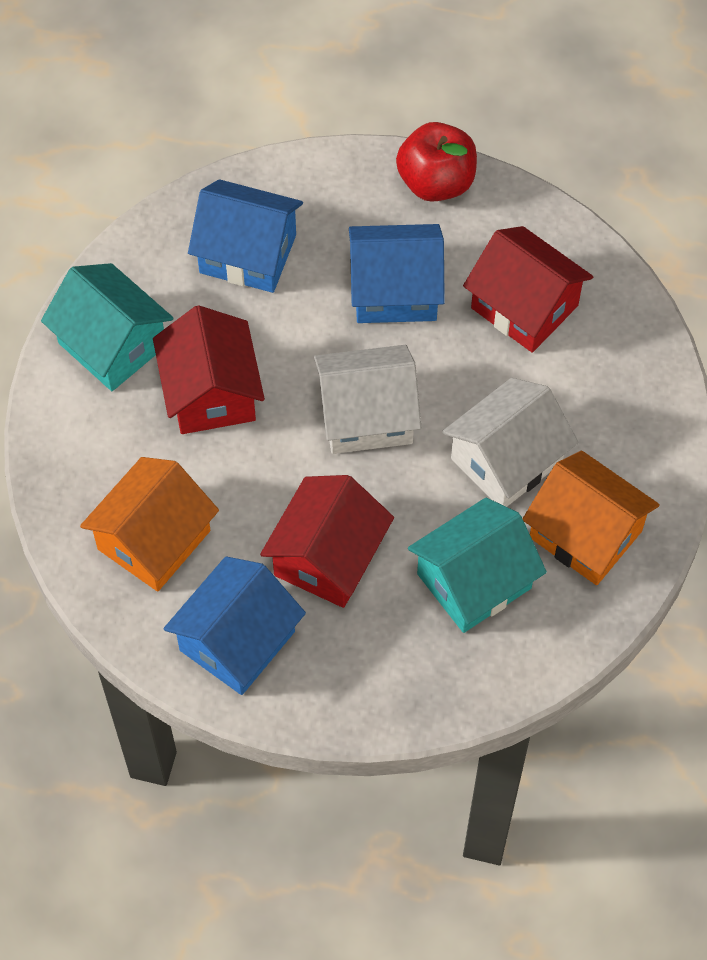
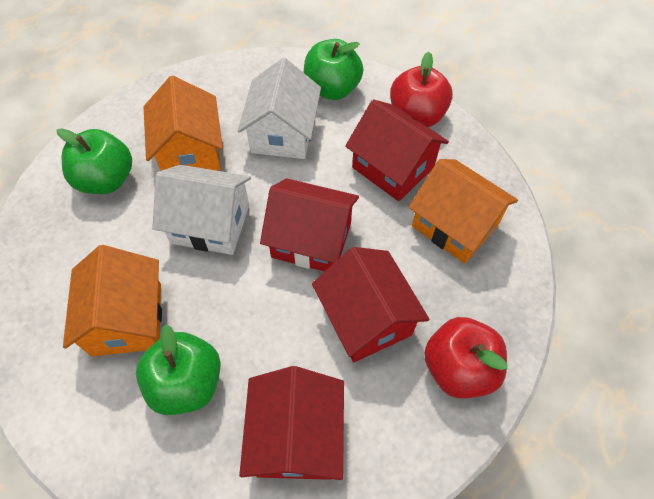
blue house: 3 -> 0
green apple: 0 -> 3
orange house: 2 -> 3
red apple: 1 -> 2
red house: 3 -> 4
turquoise house: 2 -> 0

